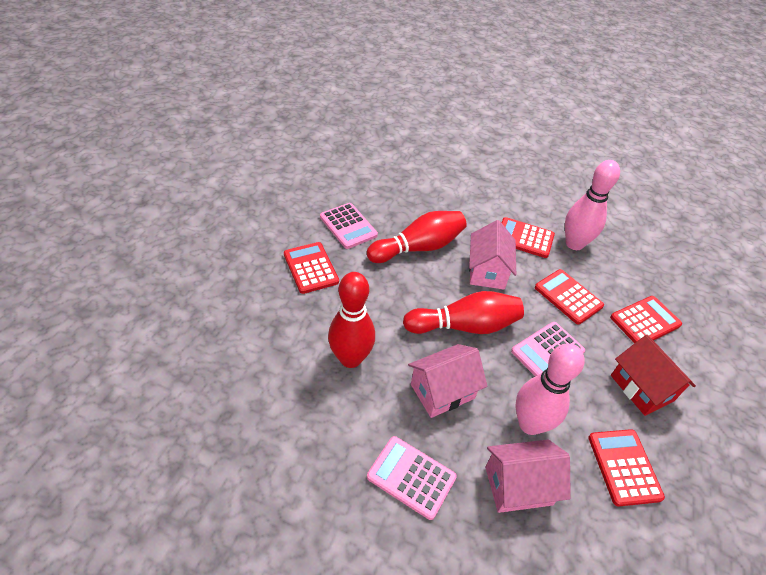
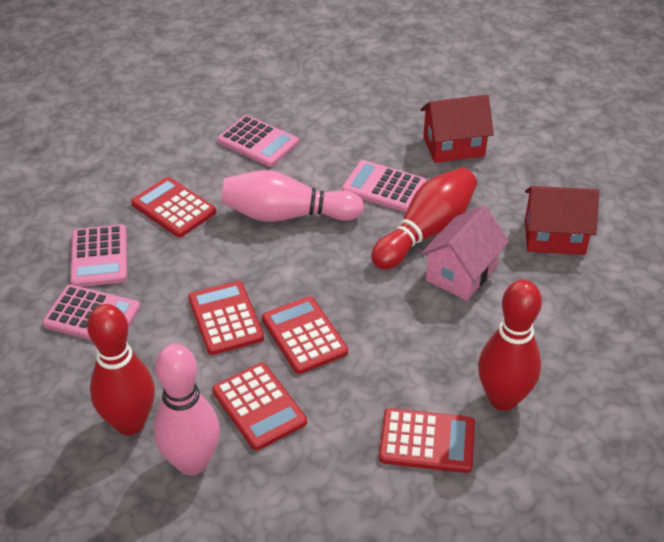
pink calculator: 3 -> 4
pink house: 3 -> 1
red house: 1 -> 2

